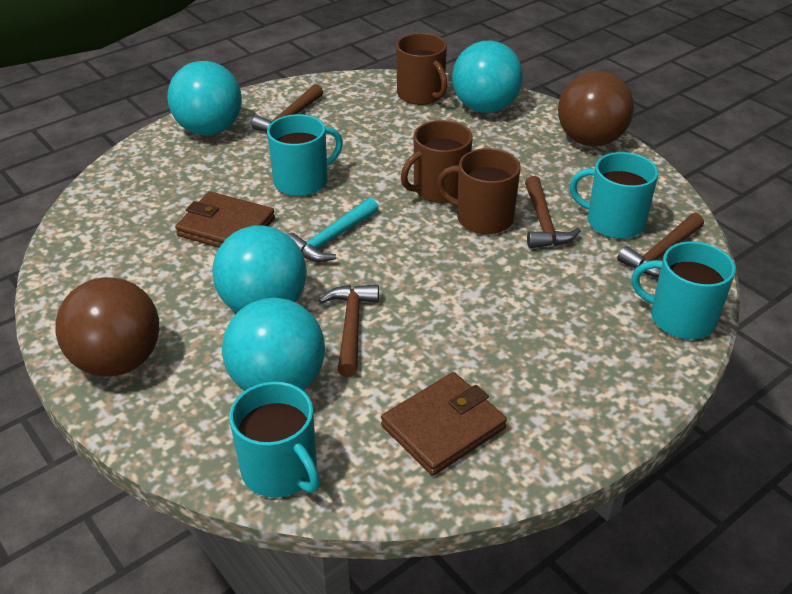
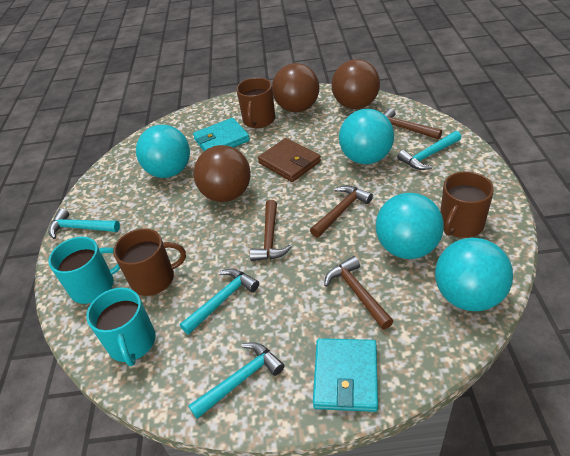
brown ball: 2 -> 3
brown wallet: 2 -> 1
turquoise hammer: 1 -> 4
turquoise mug: 4 -> 2
turquoise wallet: 0 -> 2

